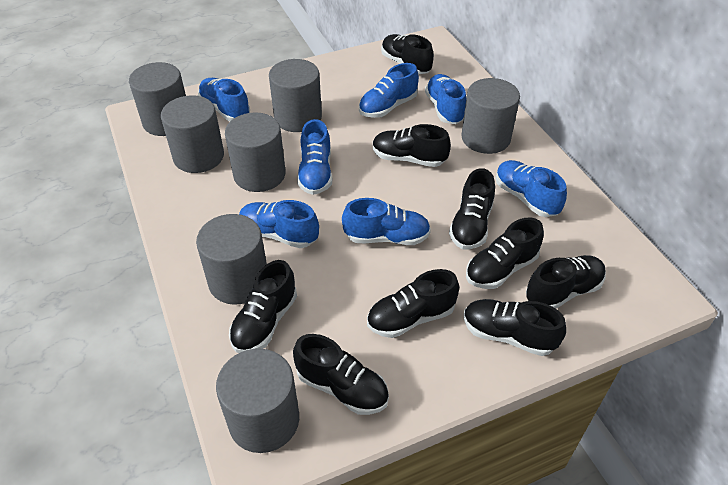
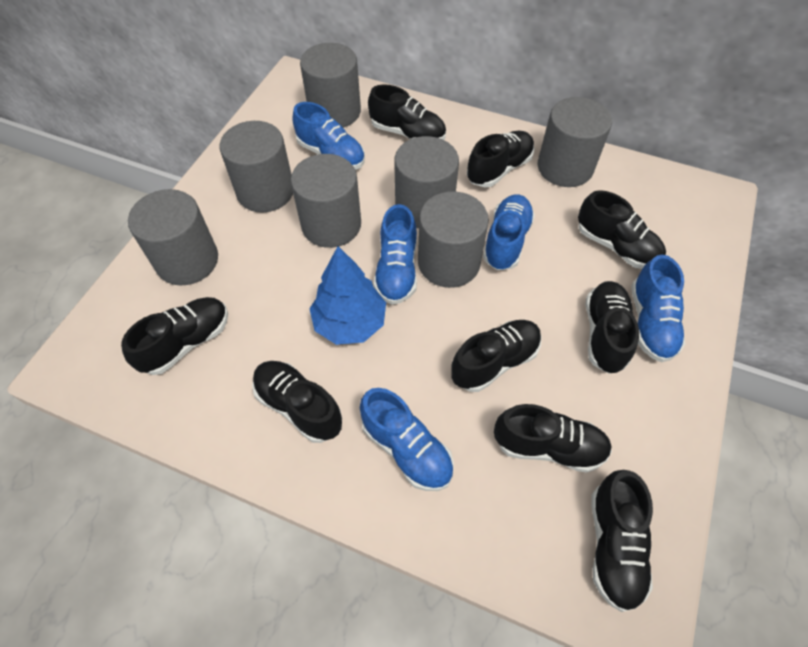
blue shoe: 7 -> 5
blue tree: 0 -> 1

